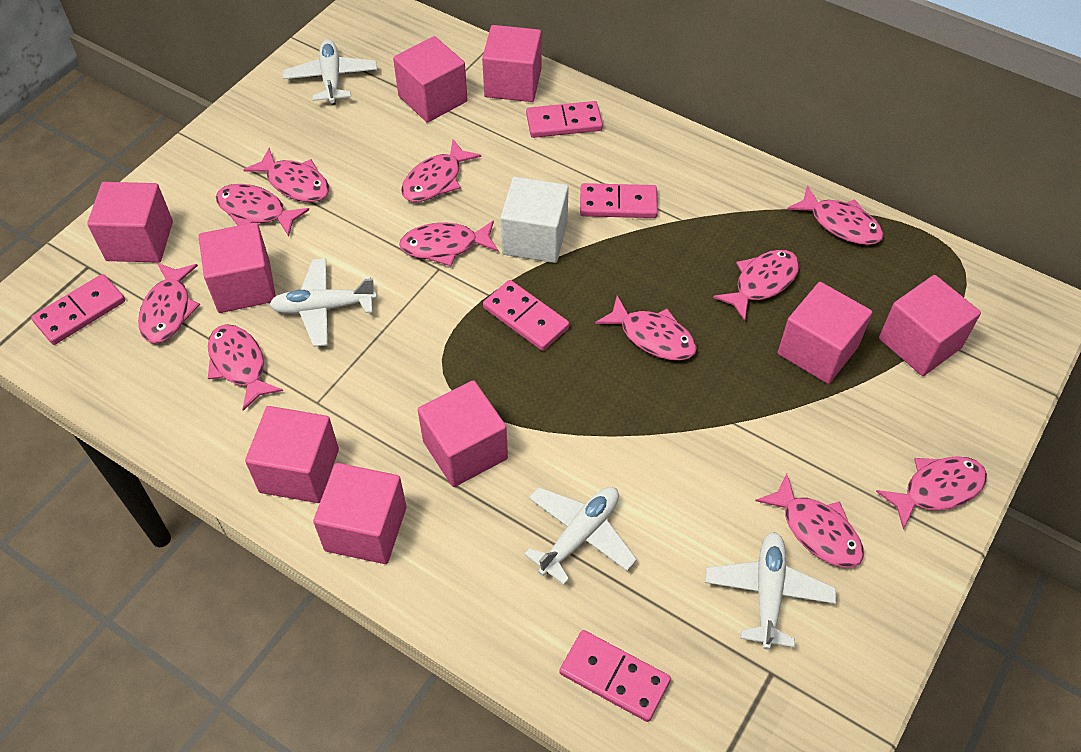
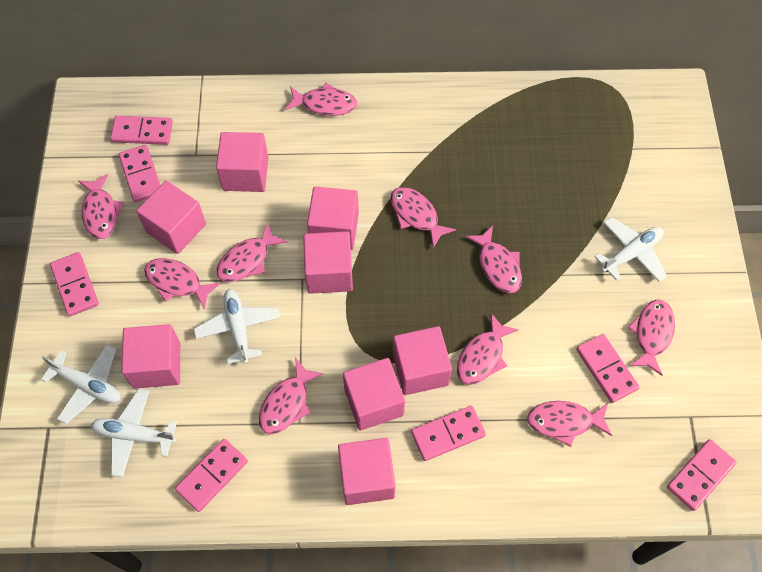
pink cube: 9 -> 8
pink domino: 5 -> 7
pink fish: 11 -> 10
white cube: 1 -> 0

